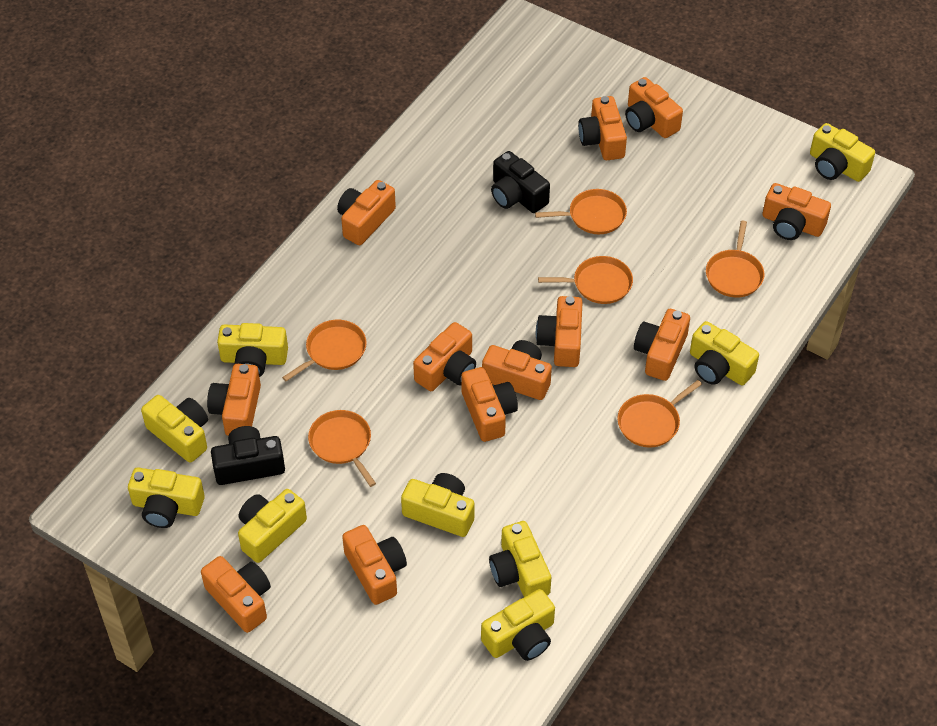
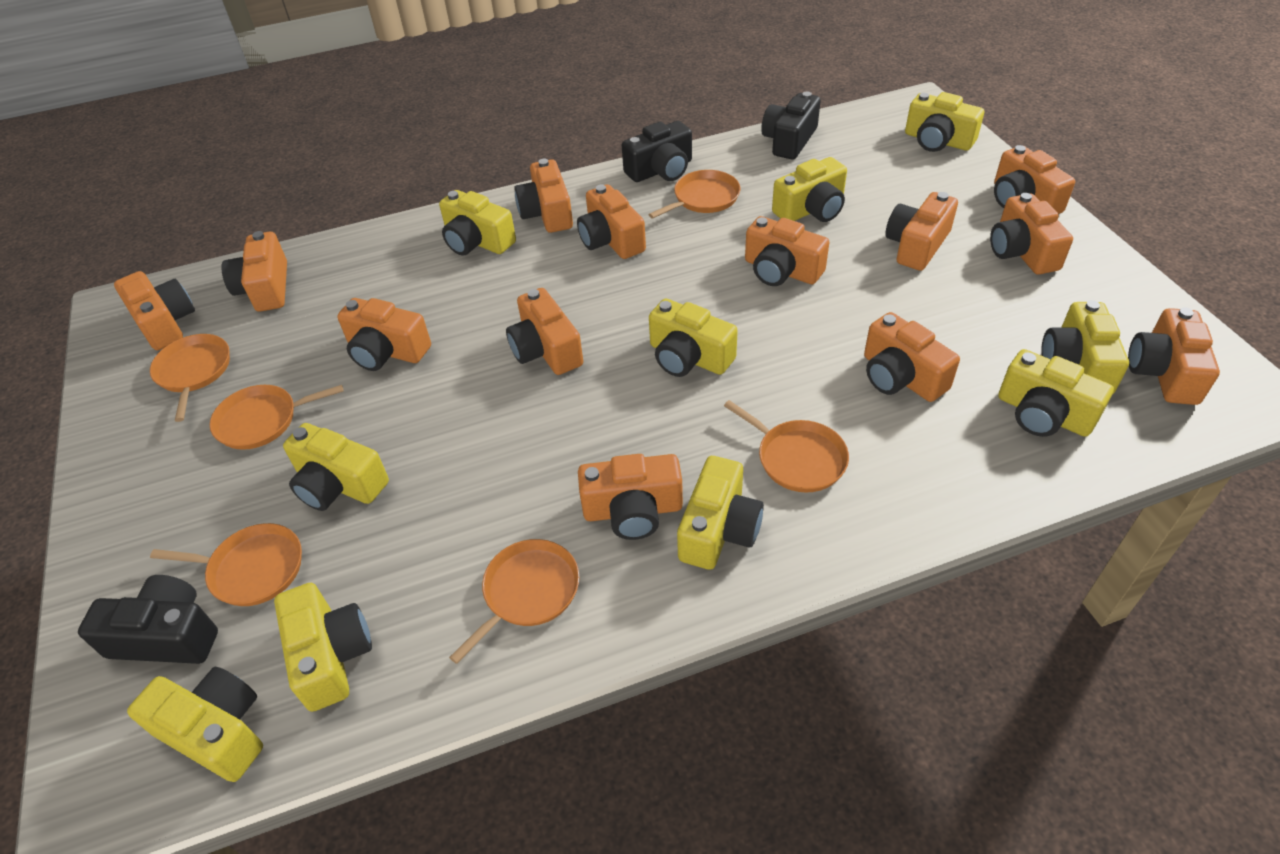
black camera: 2 -> 3
orange camera: 12 -> 13
yellow camera: 9 -> 10

